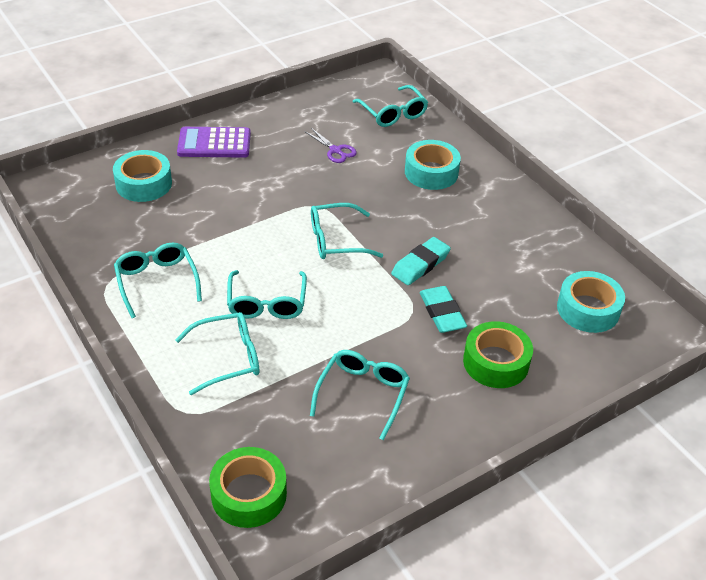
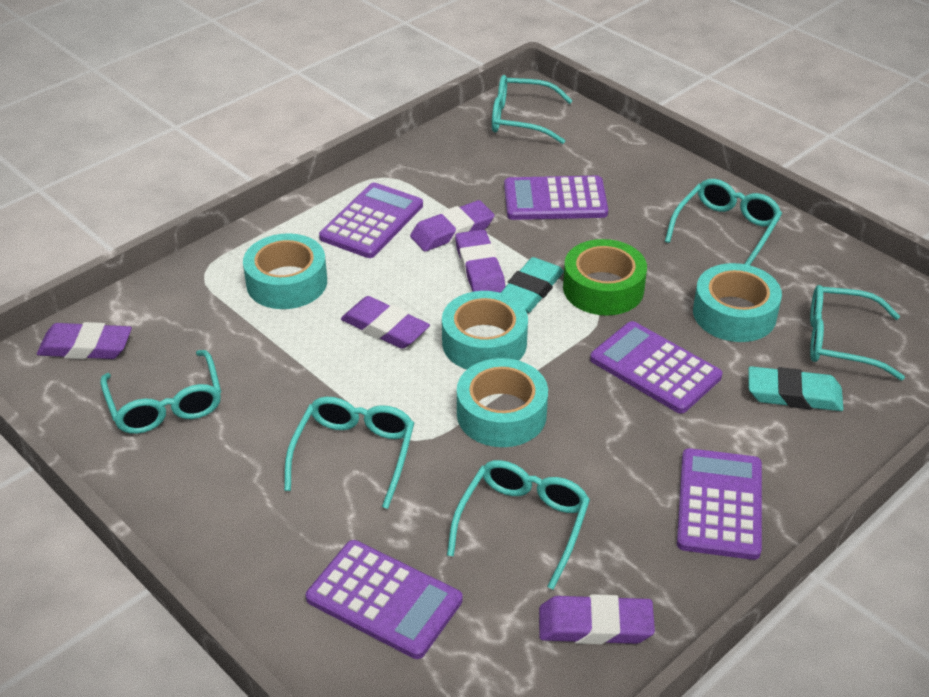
green tape: 2 -> 1
purple calculator: 1 -> 5
purple eraser: 0 -> 5
purple scissors: 1 -> 0
turquoise tape: 3 -> 4

